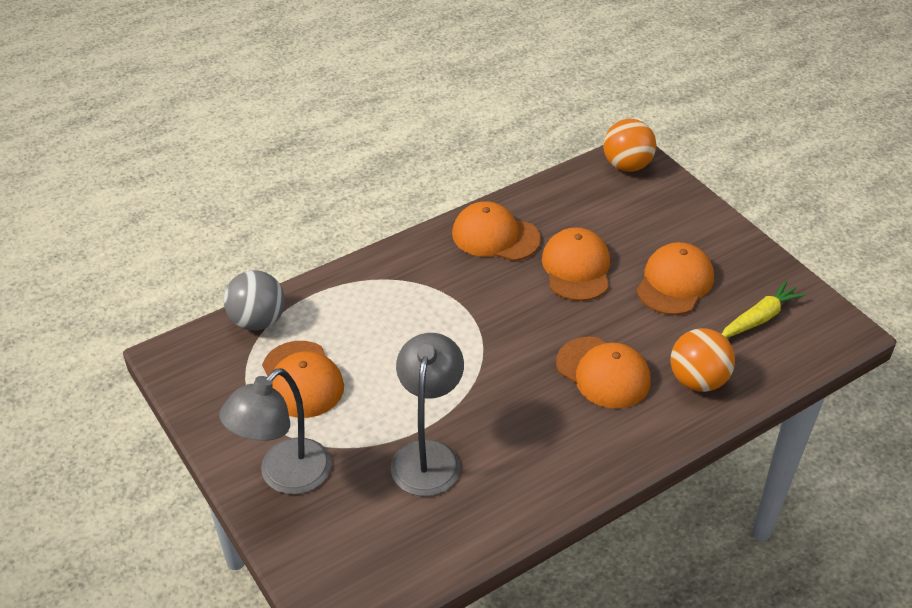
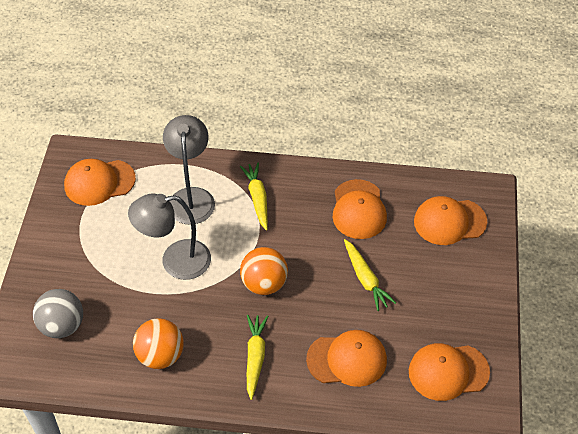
yellow carrot: 1 -> 3

